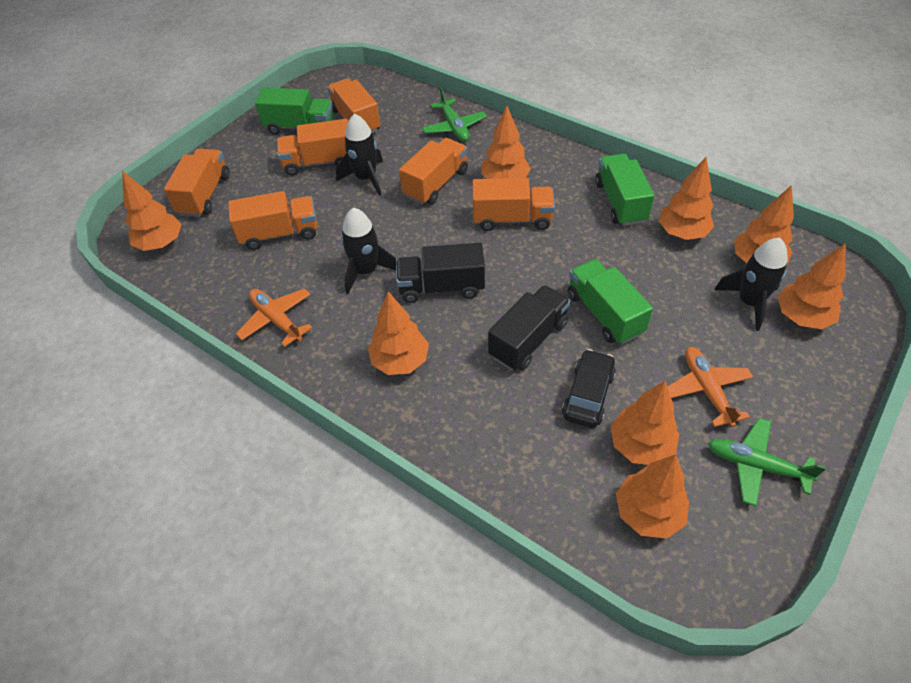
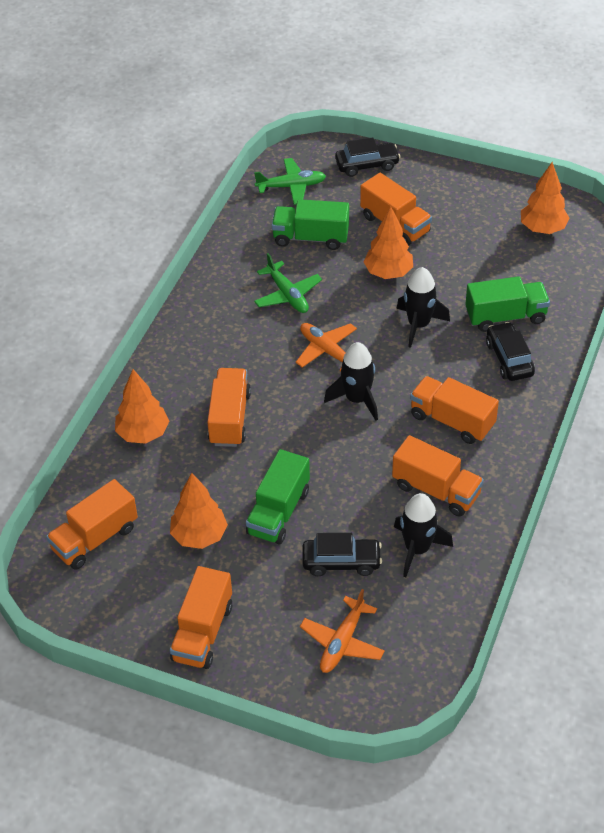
black car: 1 -> 3
black truck: 2 -> 0
orange tree: 8 -> 4

